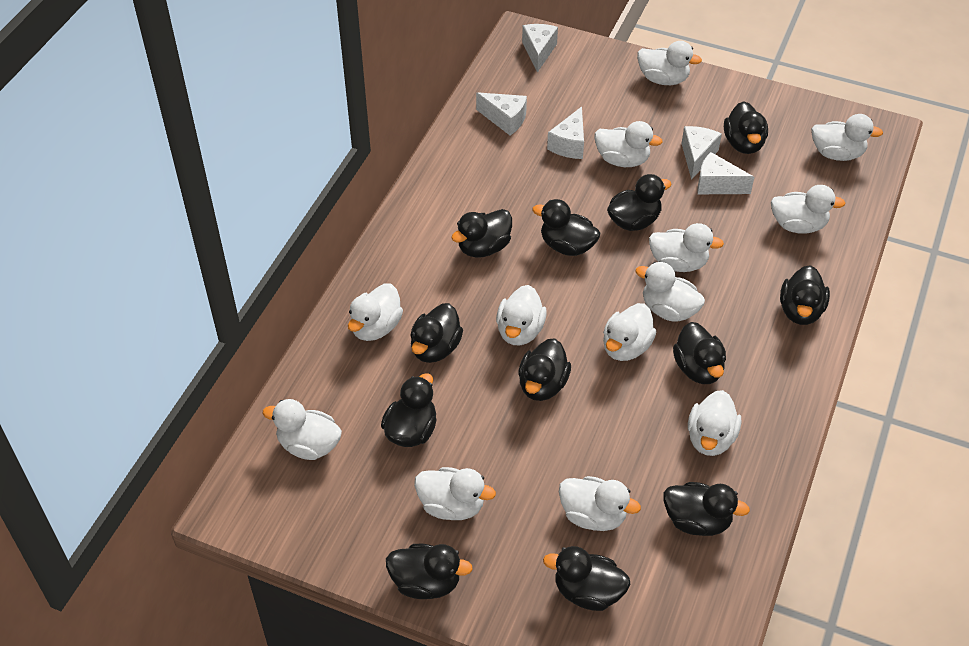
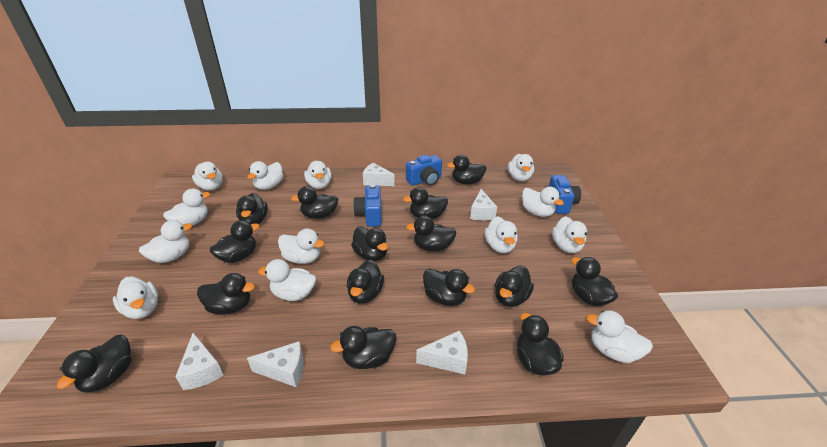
black duck: 12 -> 15
blue camera: 0 -> 3

